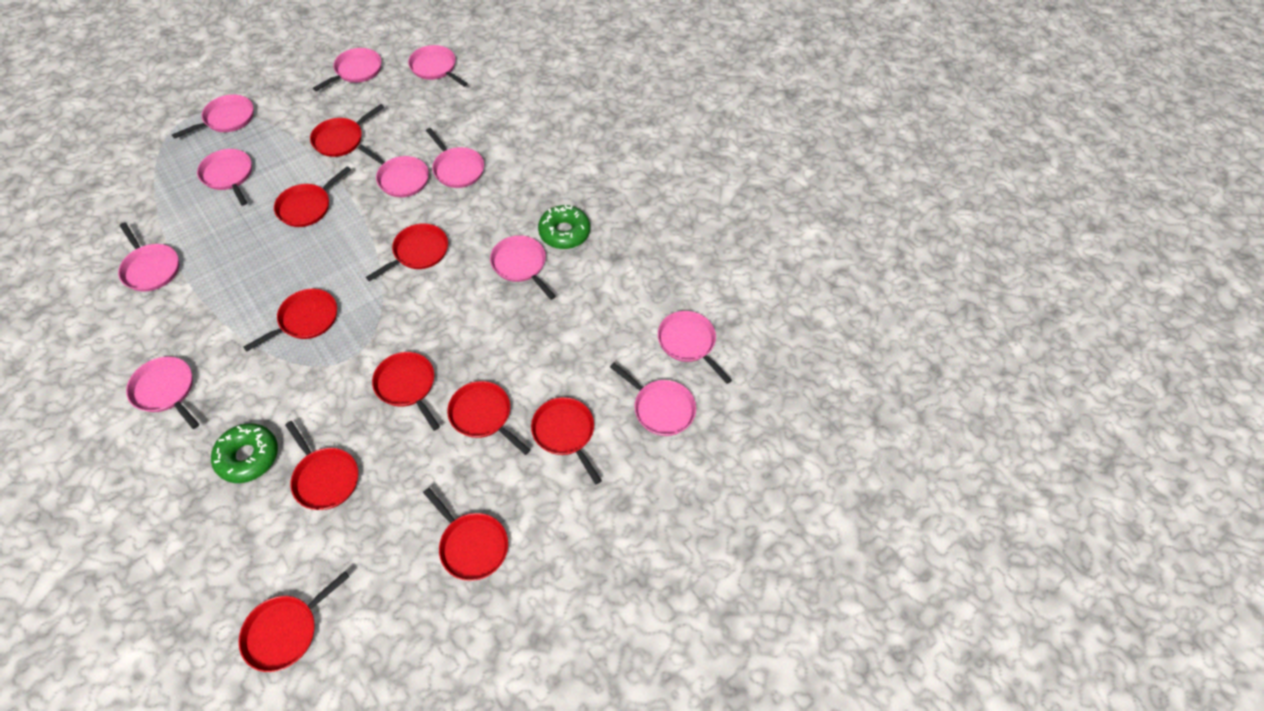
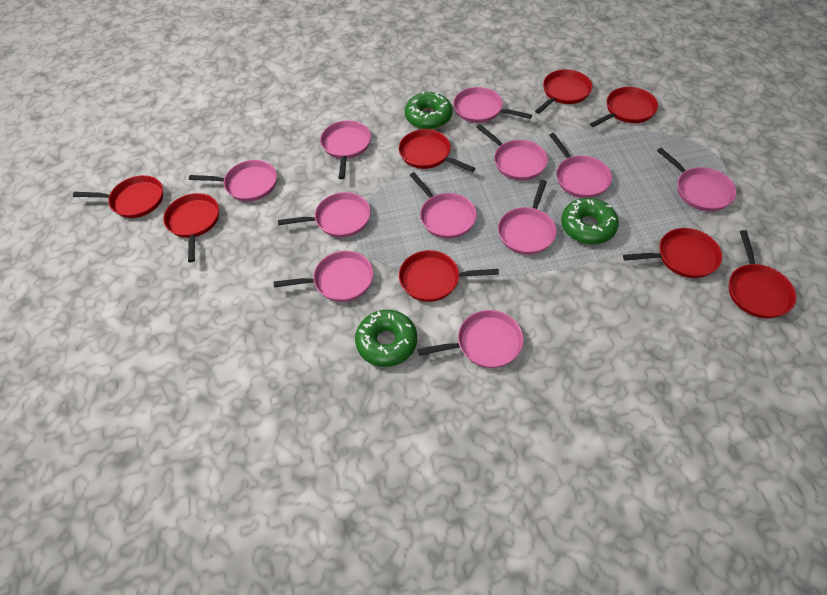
green donut: 2 -> 3
red pan: 10 -> 8

